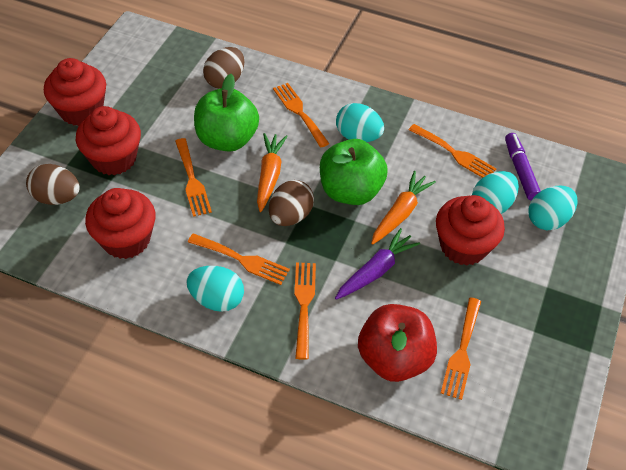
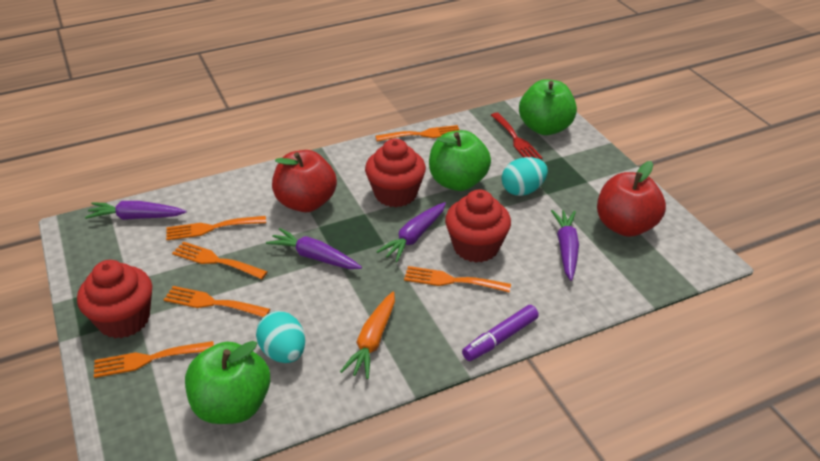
brown egg: 3 -> 0
green apple: 2 -> 3
orange carrot: 2 -> 1
purple carrot: 1 -> 4
red apple: 1 -> 2
red cupcake: 4 -> 3
red fork: 0 -> 1
turquoise egg: 4 -> 2

